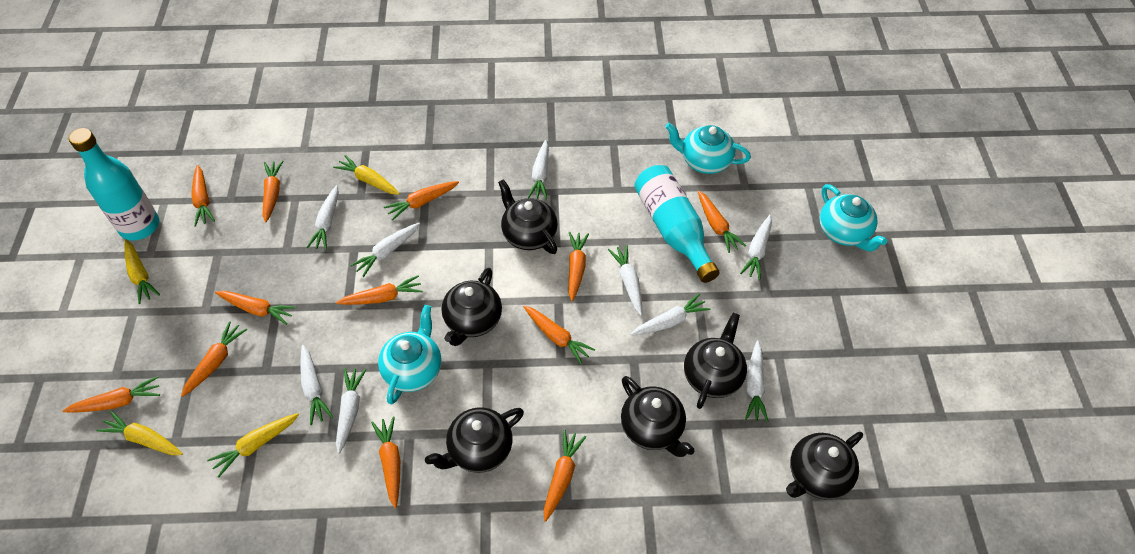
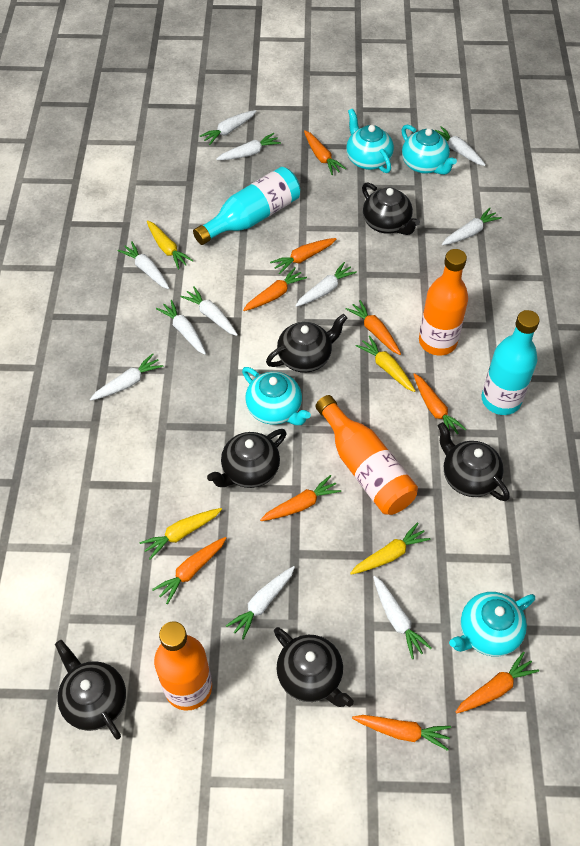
orange bottle: 0 -> 3
orange carrot: 12 -> 9
turquoise teapot: 3 -> 4
white carrot: 9 -> 11

